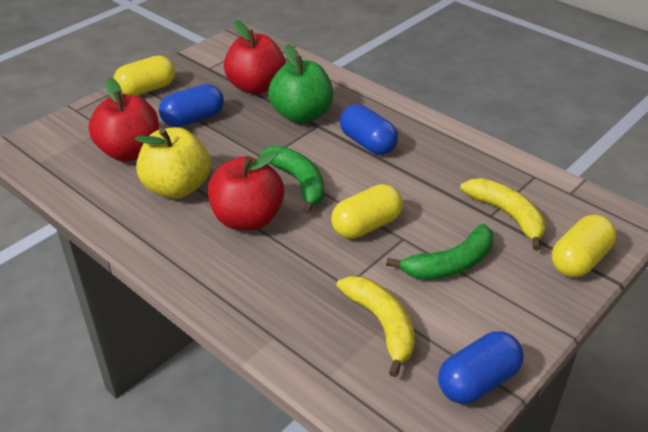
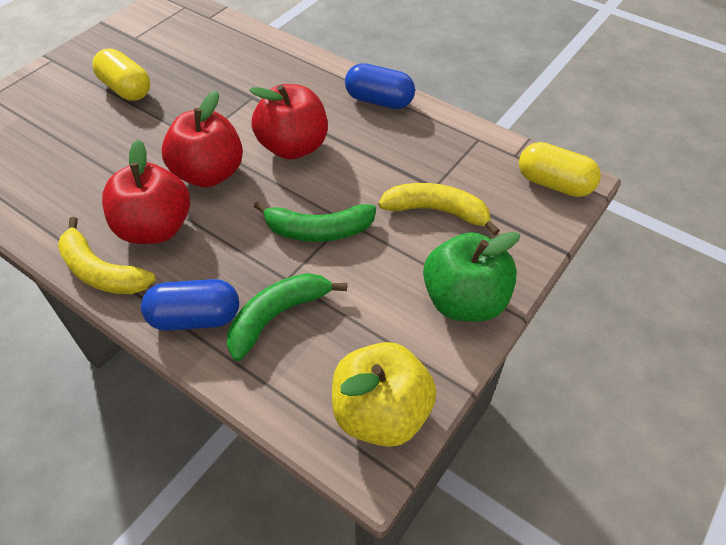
blue capsule: 3 -> 2
yellow capsule: 3 -> 2

